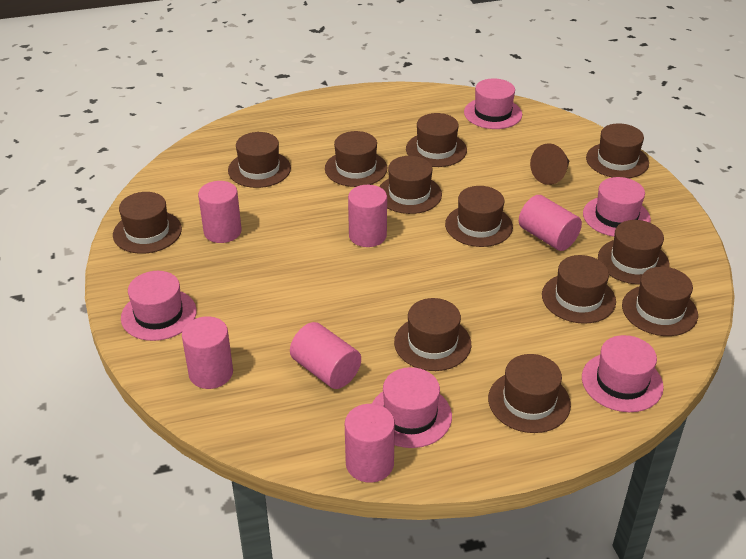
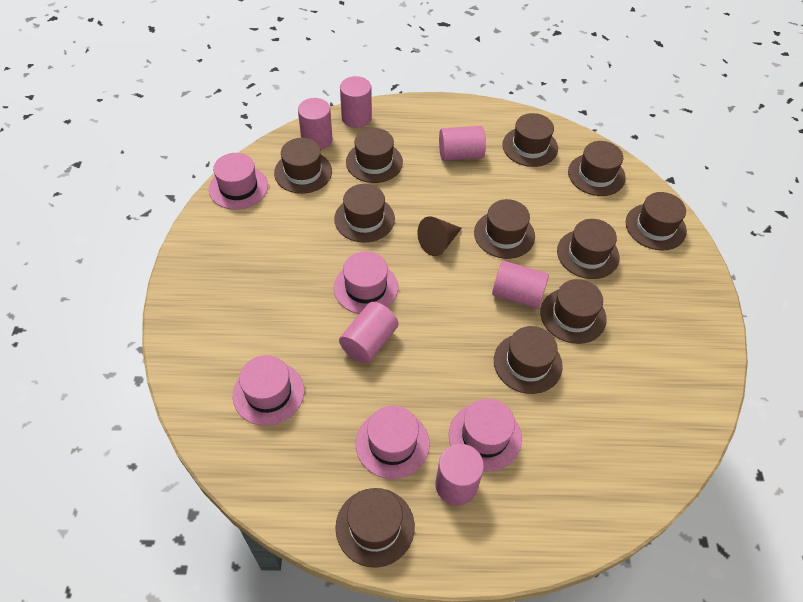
brown hat: 12 -> 11

